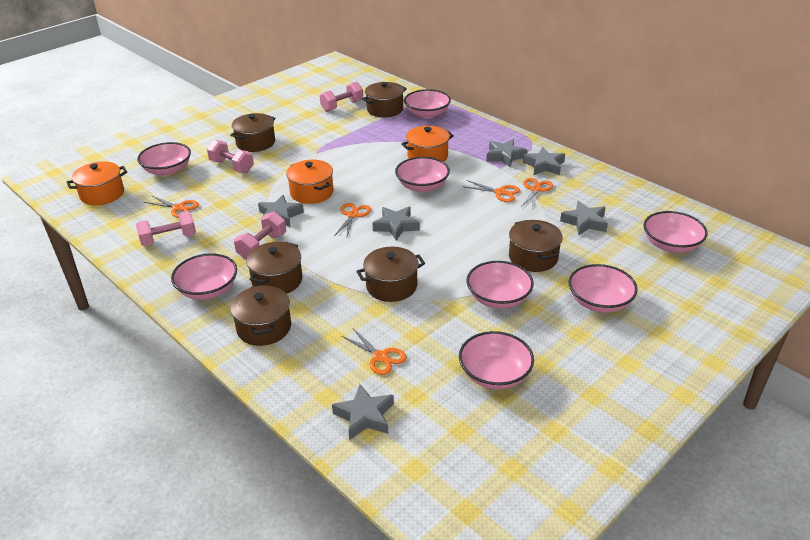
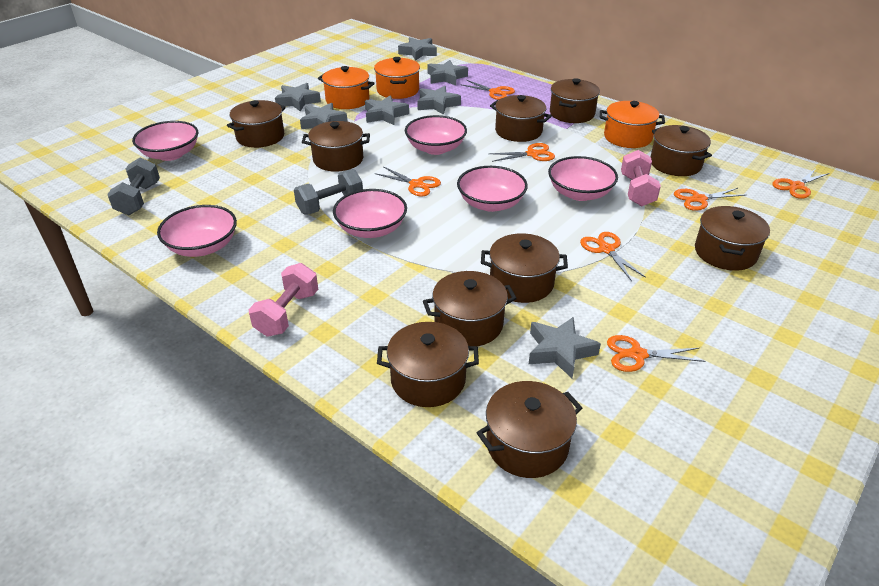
brown pot: 6 -> 10
grey dumbbell: 0 -> 2
grey star: 6 -> 7
orange scissors: 5 -> 7
pink bowl: 8 -> 6
pink dumbbell: 4 -> 2

